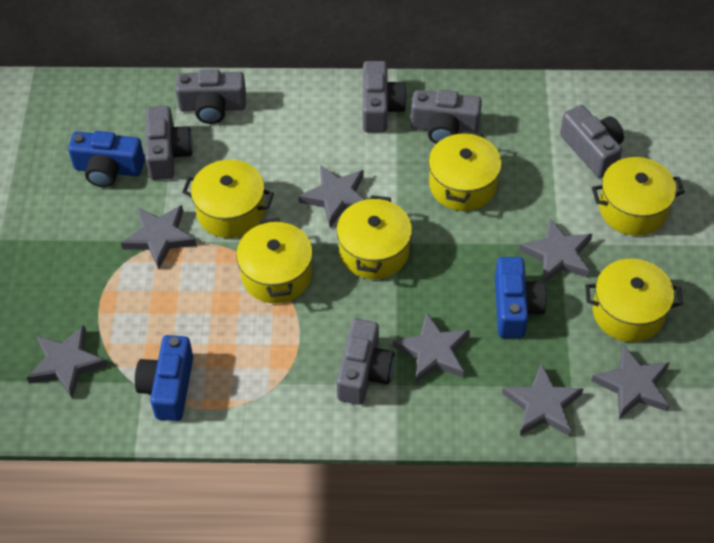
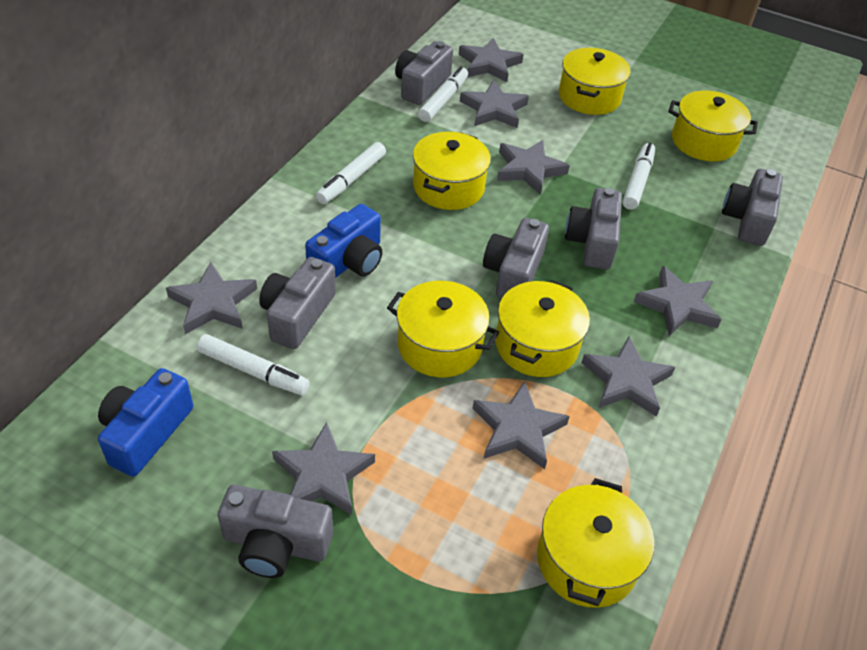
blue camera: 3 -> 2
grey star: 7 -> 8
white marker: 0 -> 4

